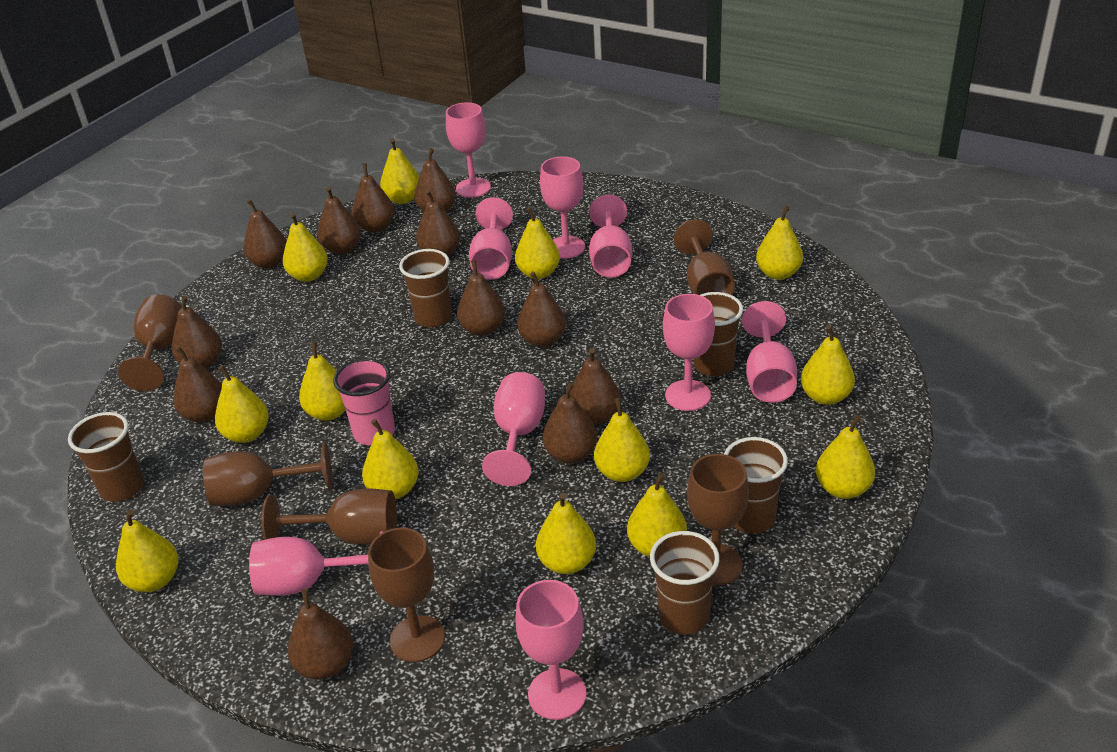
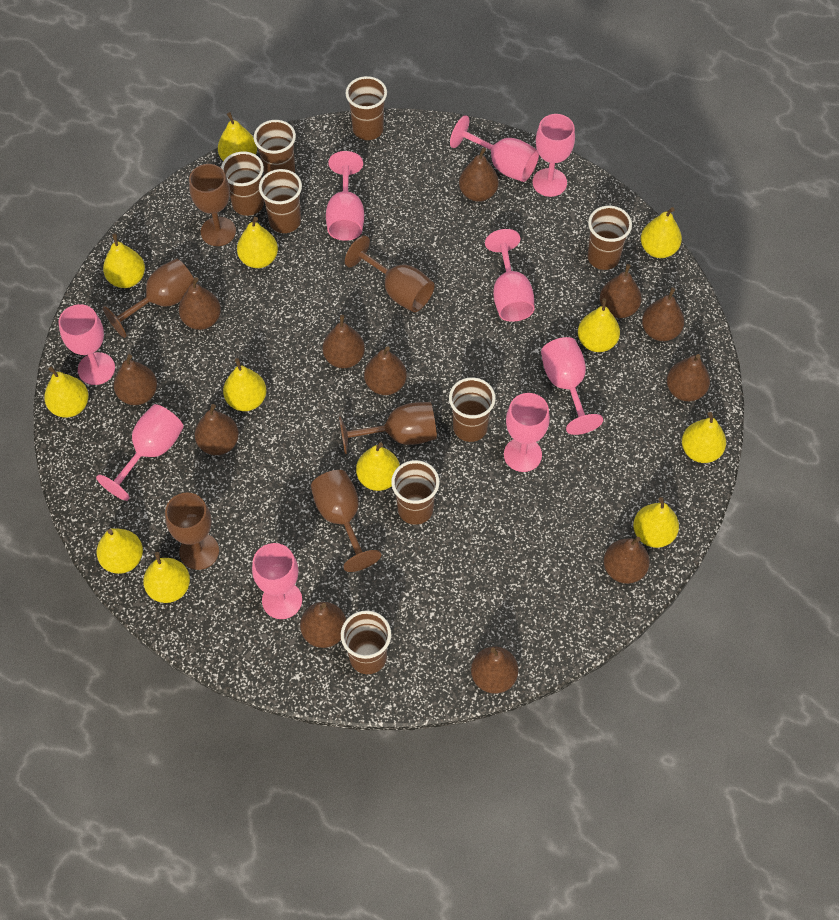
brown cup: 5 -> 8
pink cup: 1 -> 0
yellow pear: 13 -> 12

